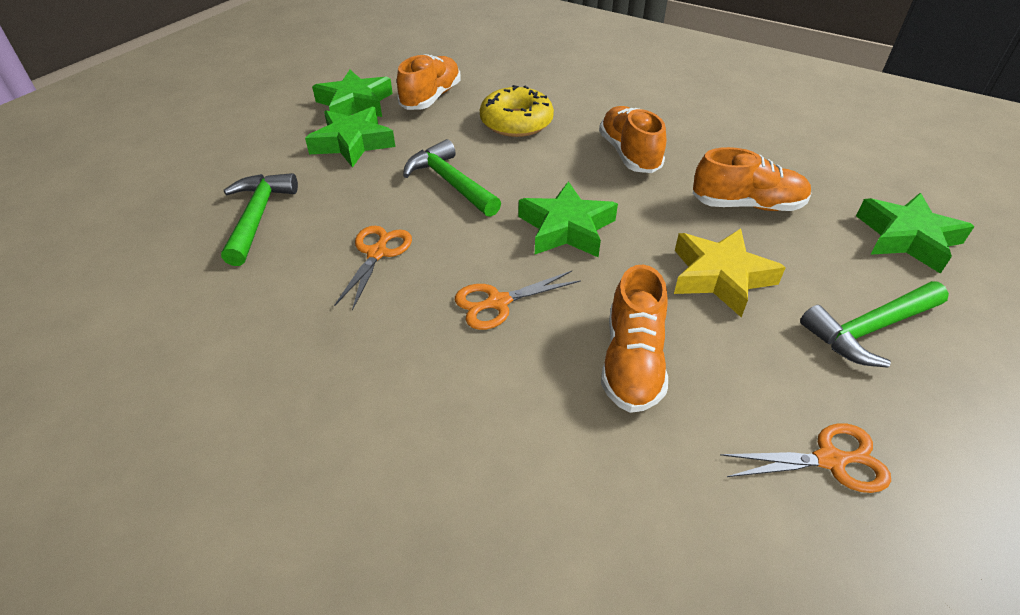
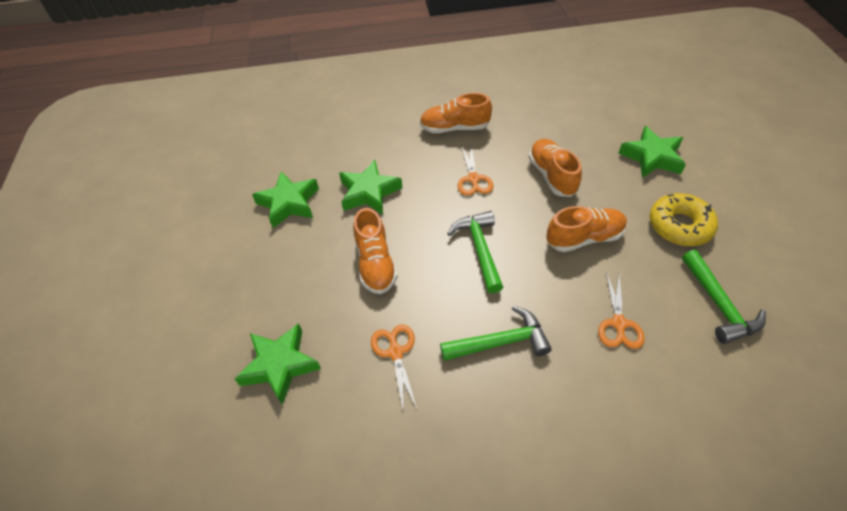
yellow star: 1 -> 0

